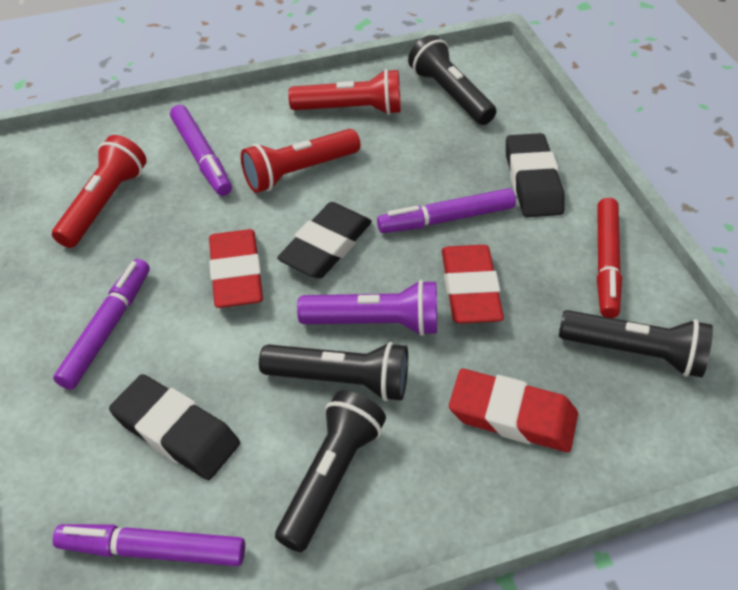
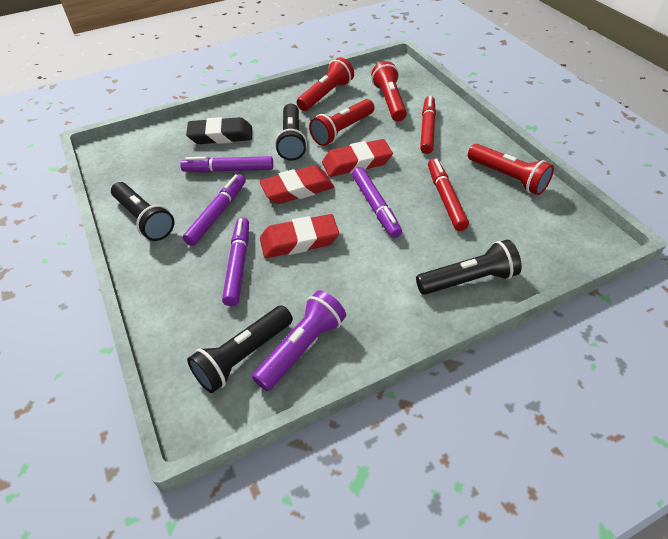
black eraser: 3 -> 1
red flashlight: 3 -> 4
red marker: 1 -> 2

